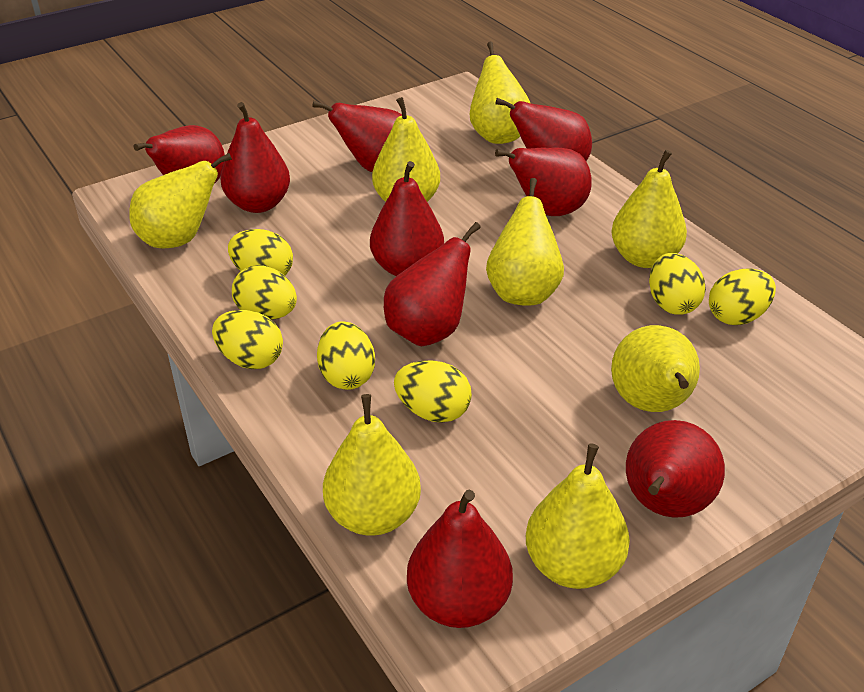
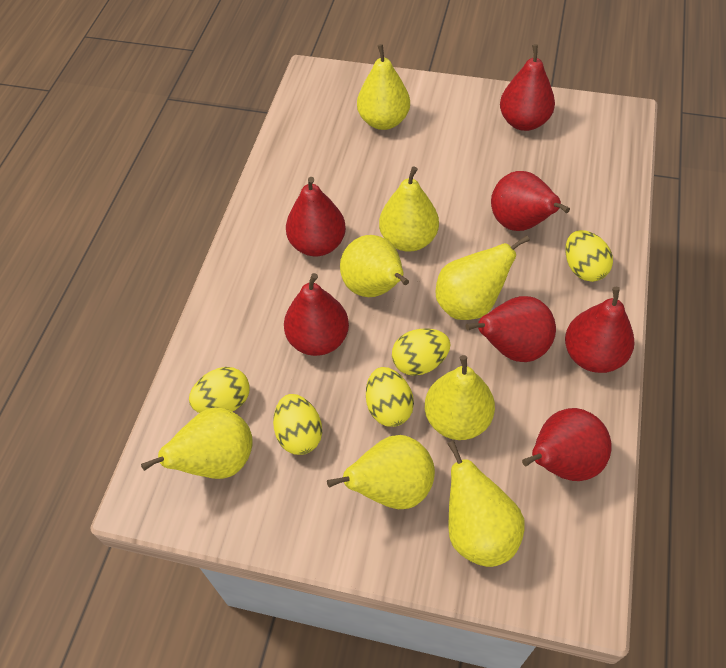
red pear: 9 -> 7
yellow egg: 7 -> 5

